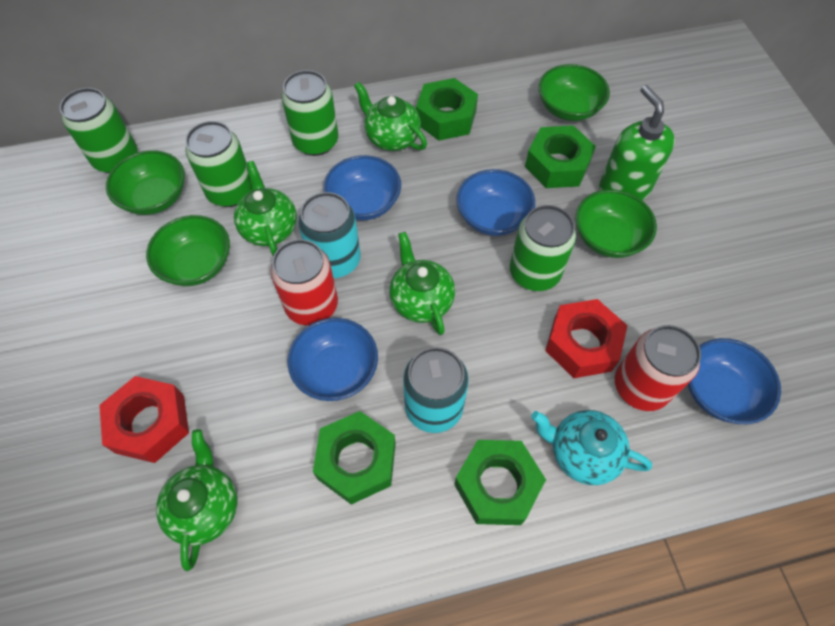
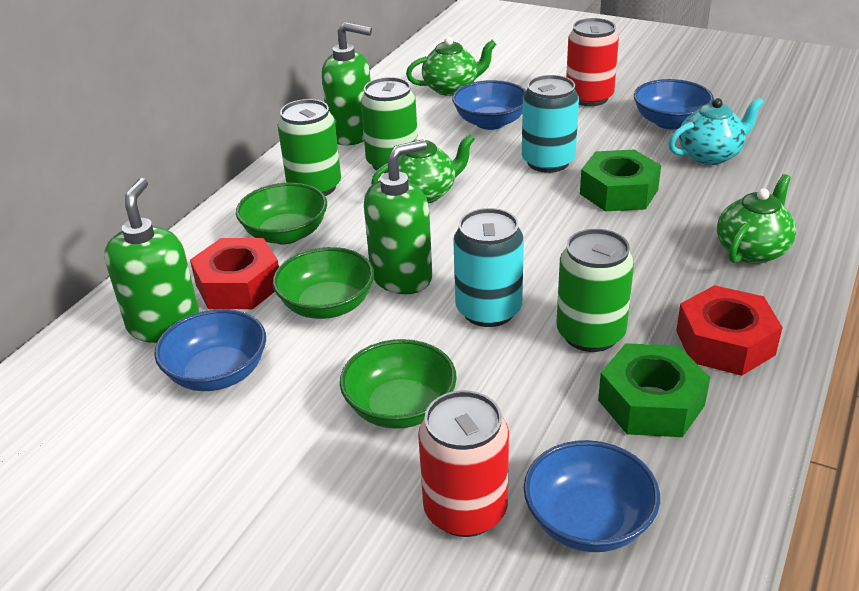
green bowl: 4 -> 3
green can: 4 -> 3
green nut: 4 -> 2
green soap dispenser: 1 -> 3
green teapot: 4 -> 3

